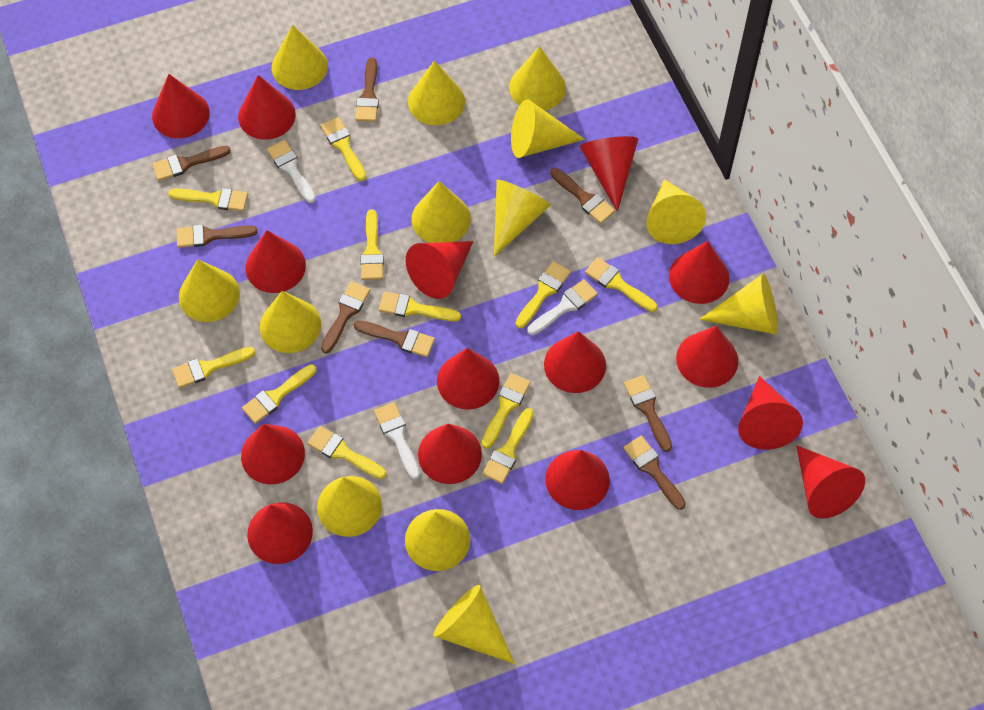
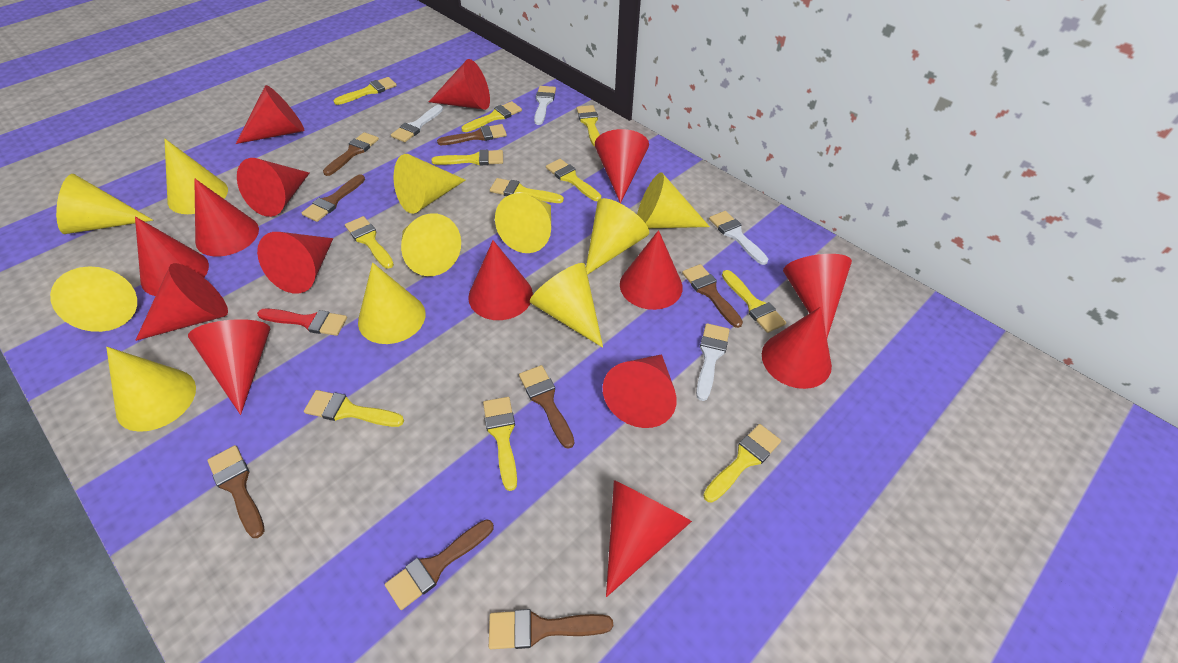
red brush: 0 -> 1
white brush: 3 -> 4
yellow cone: 13 -> 11

